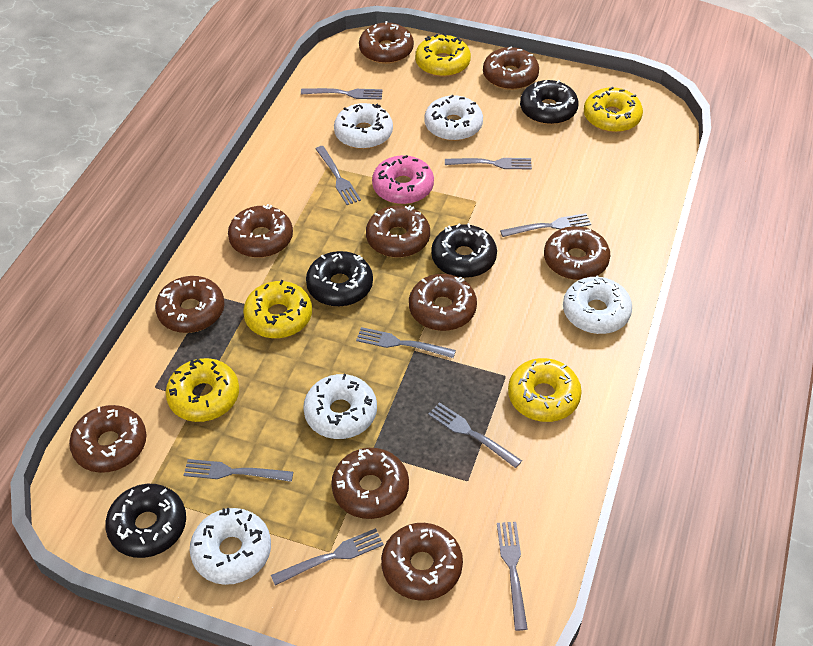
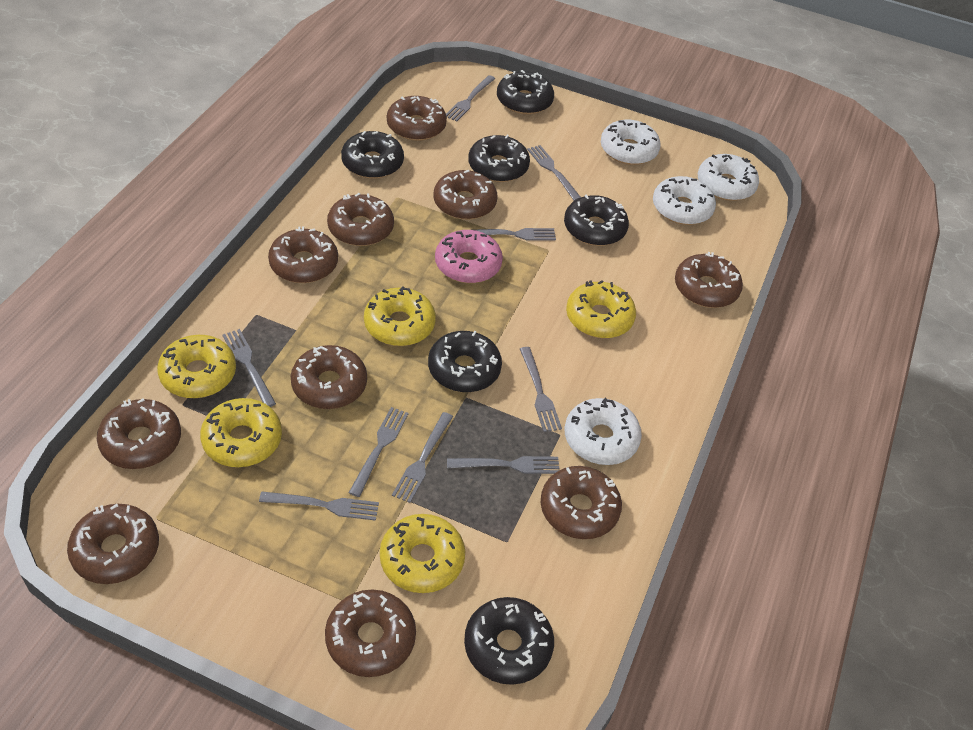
black donut: 4 -> 6
white donut: 5 -> 4

